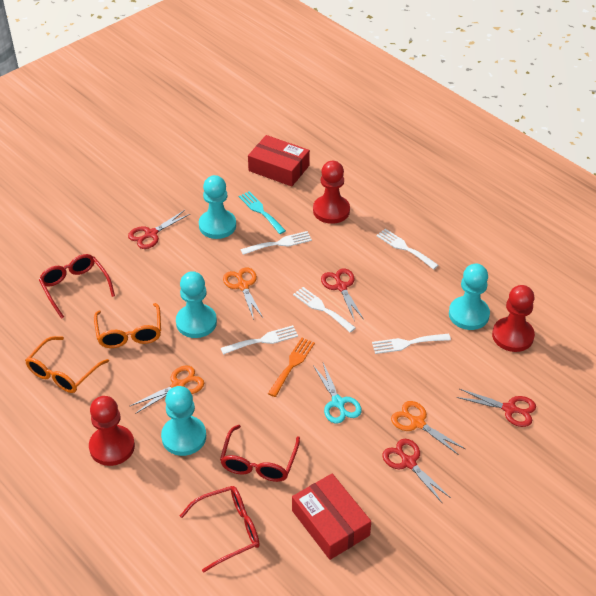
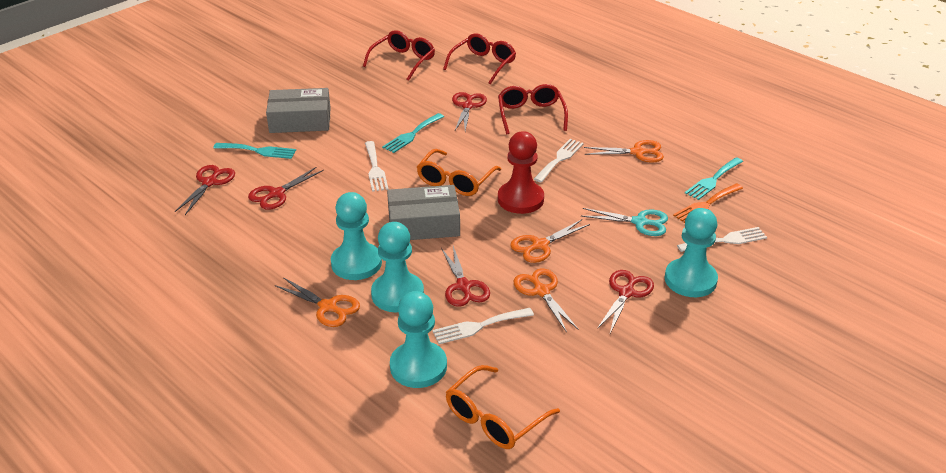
grey box: 0 -> 2
orange scissors: 3 -> 4
red box: 2 -> 0
red pawn: 3 -> 1
red scissors: 4 -> 5
turquoise fork: 1 -> 3
white fork: 5 -> 4

